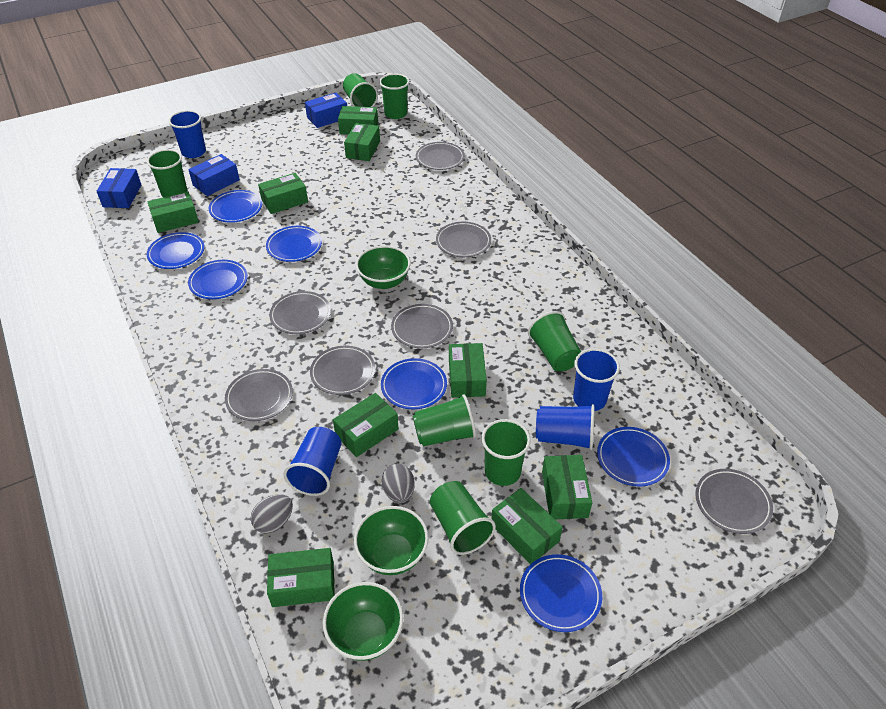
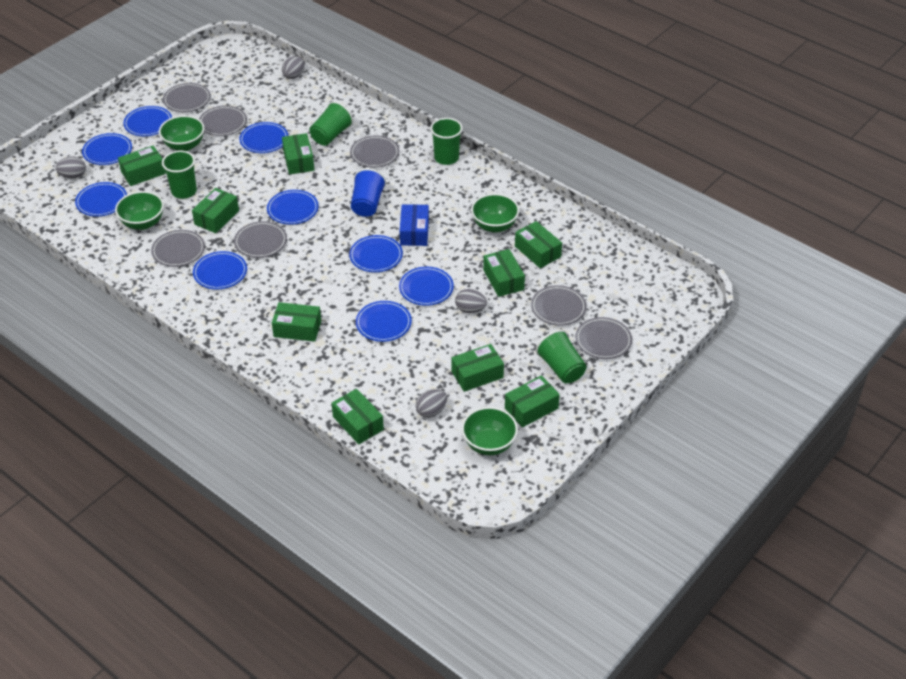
blue box: 3 -> 1
blue cup: 4 -> 1
blue plate: 7 -> 9
green bowl: 3 -> 4
green cup: 7 -> 4
grey egg: 2 -> 4

